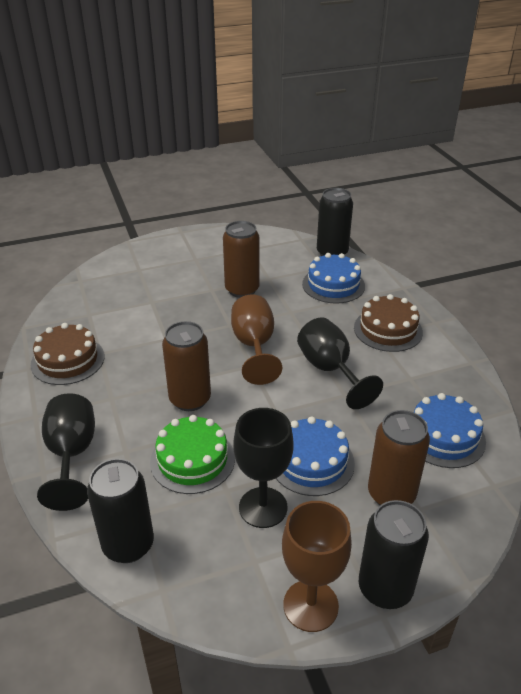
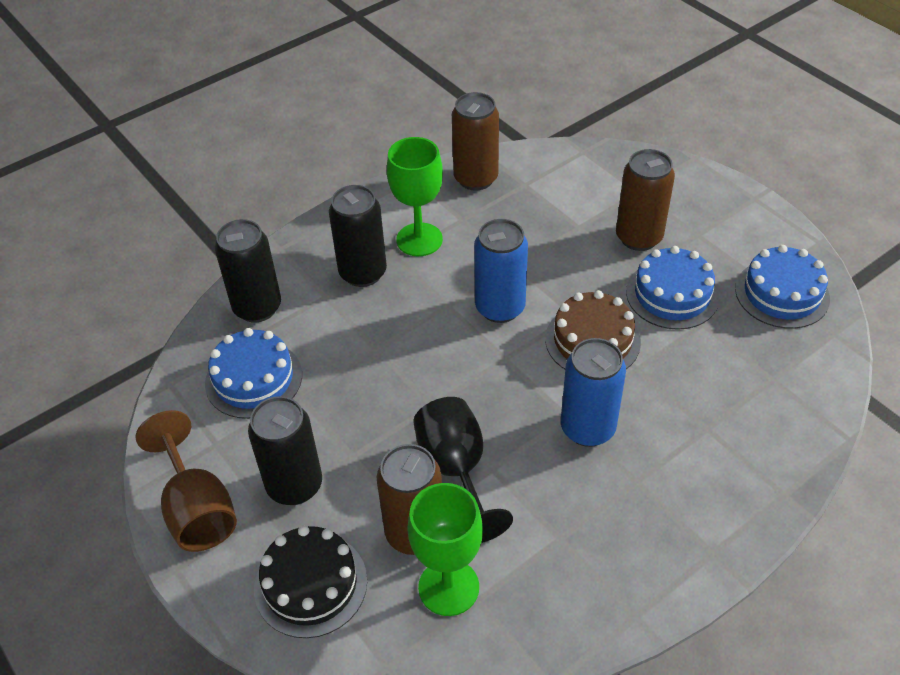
black cake: 0 -> 1
black goblet: 3 -> 1
blue can: 0 -> 2
brown cake: 2 -> 1
brown goblet: 2 -> 1
green cake: 1 -> 0
green goblet: 0 -> 2

